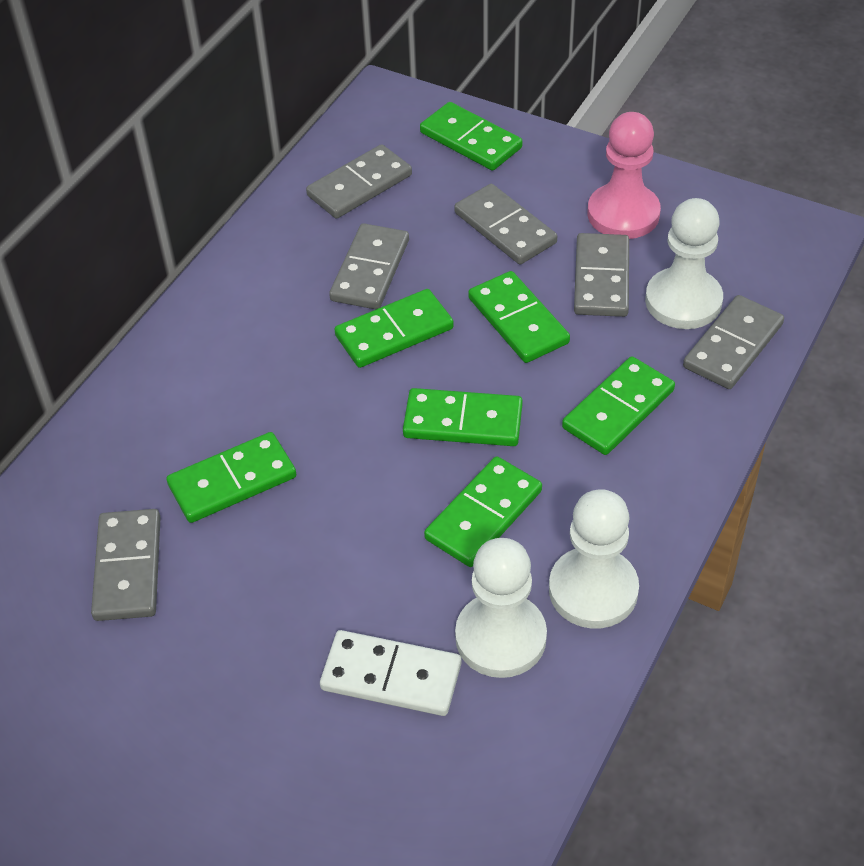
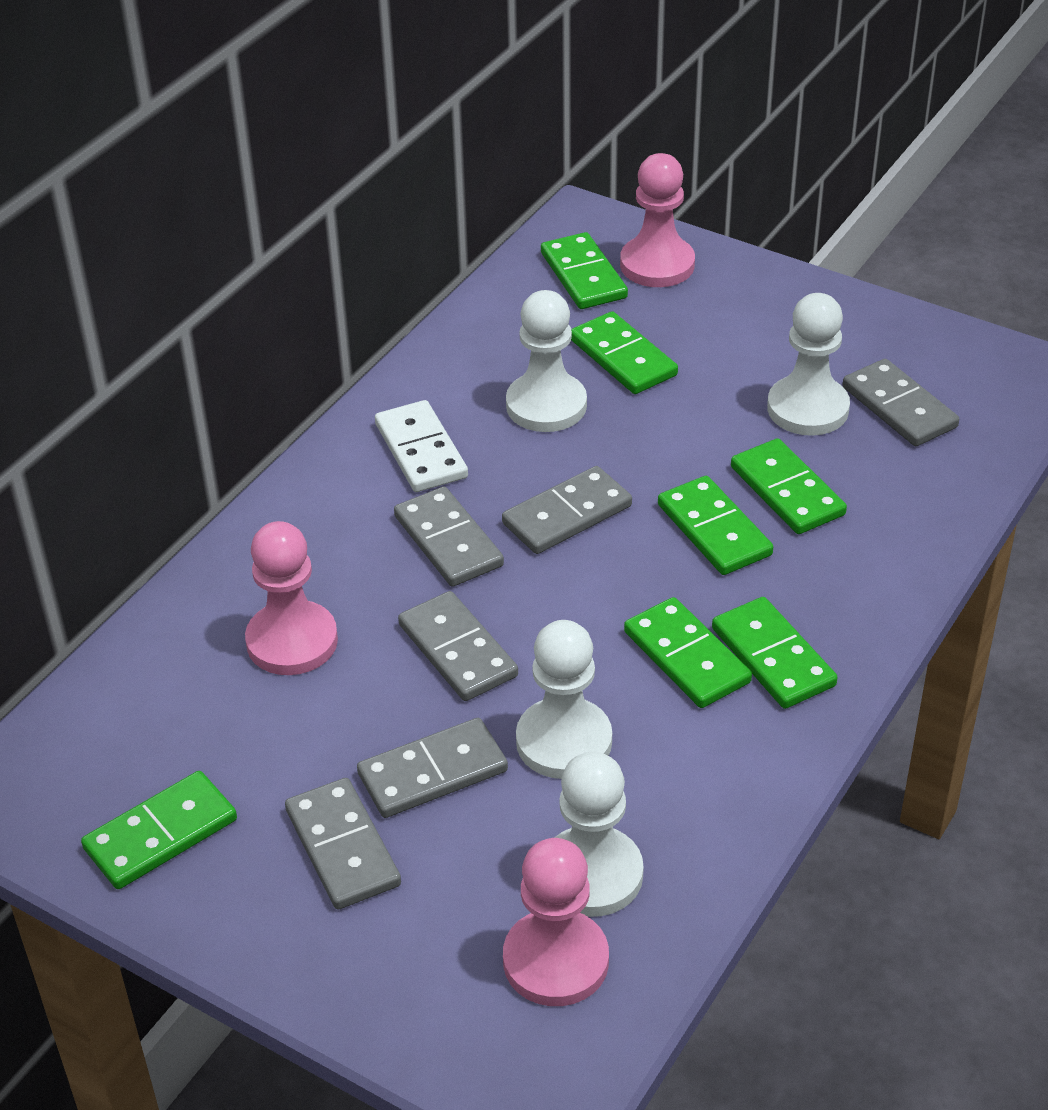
pink pawn: 1 -> 3
white pawn: 3 -> 4

